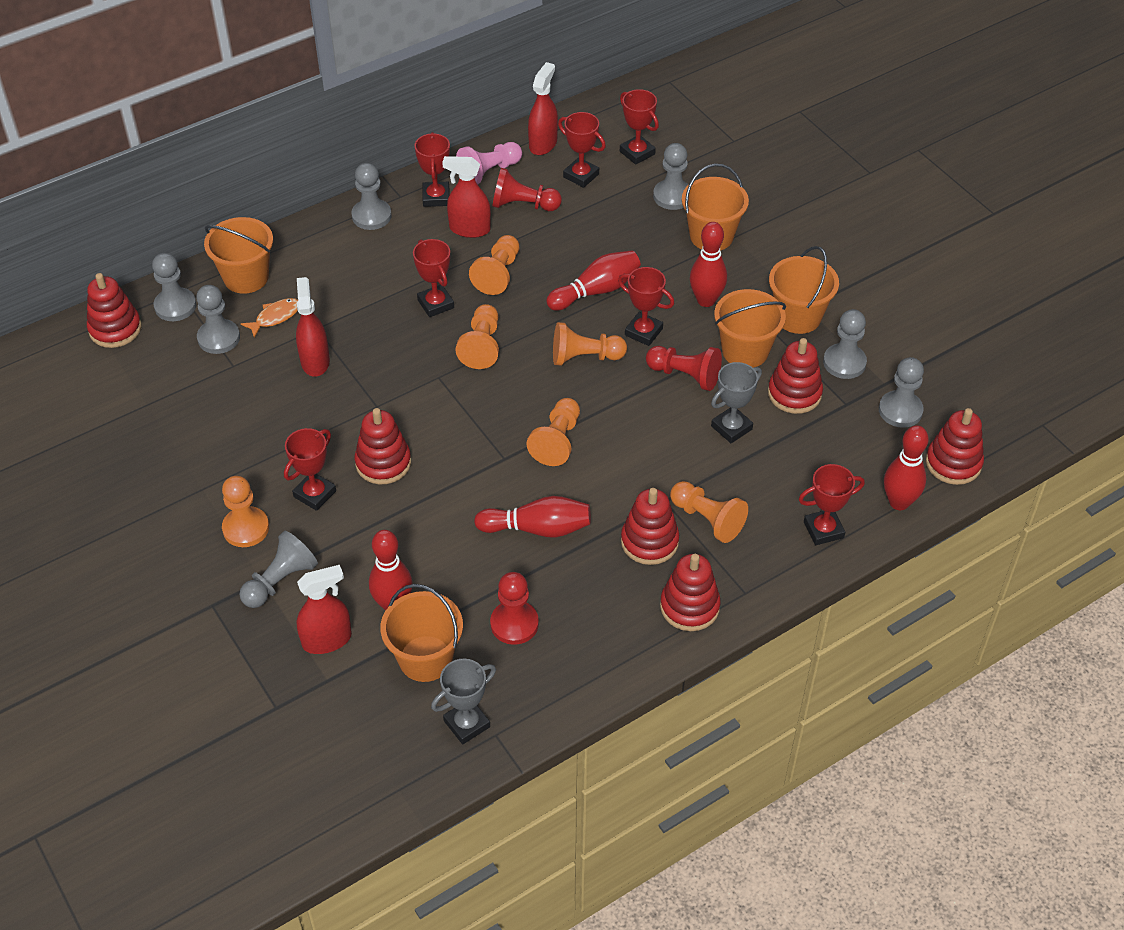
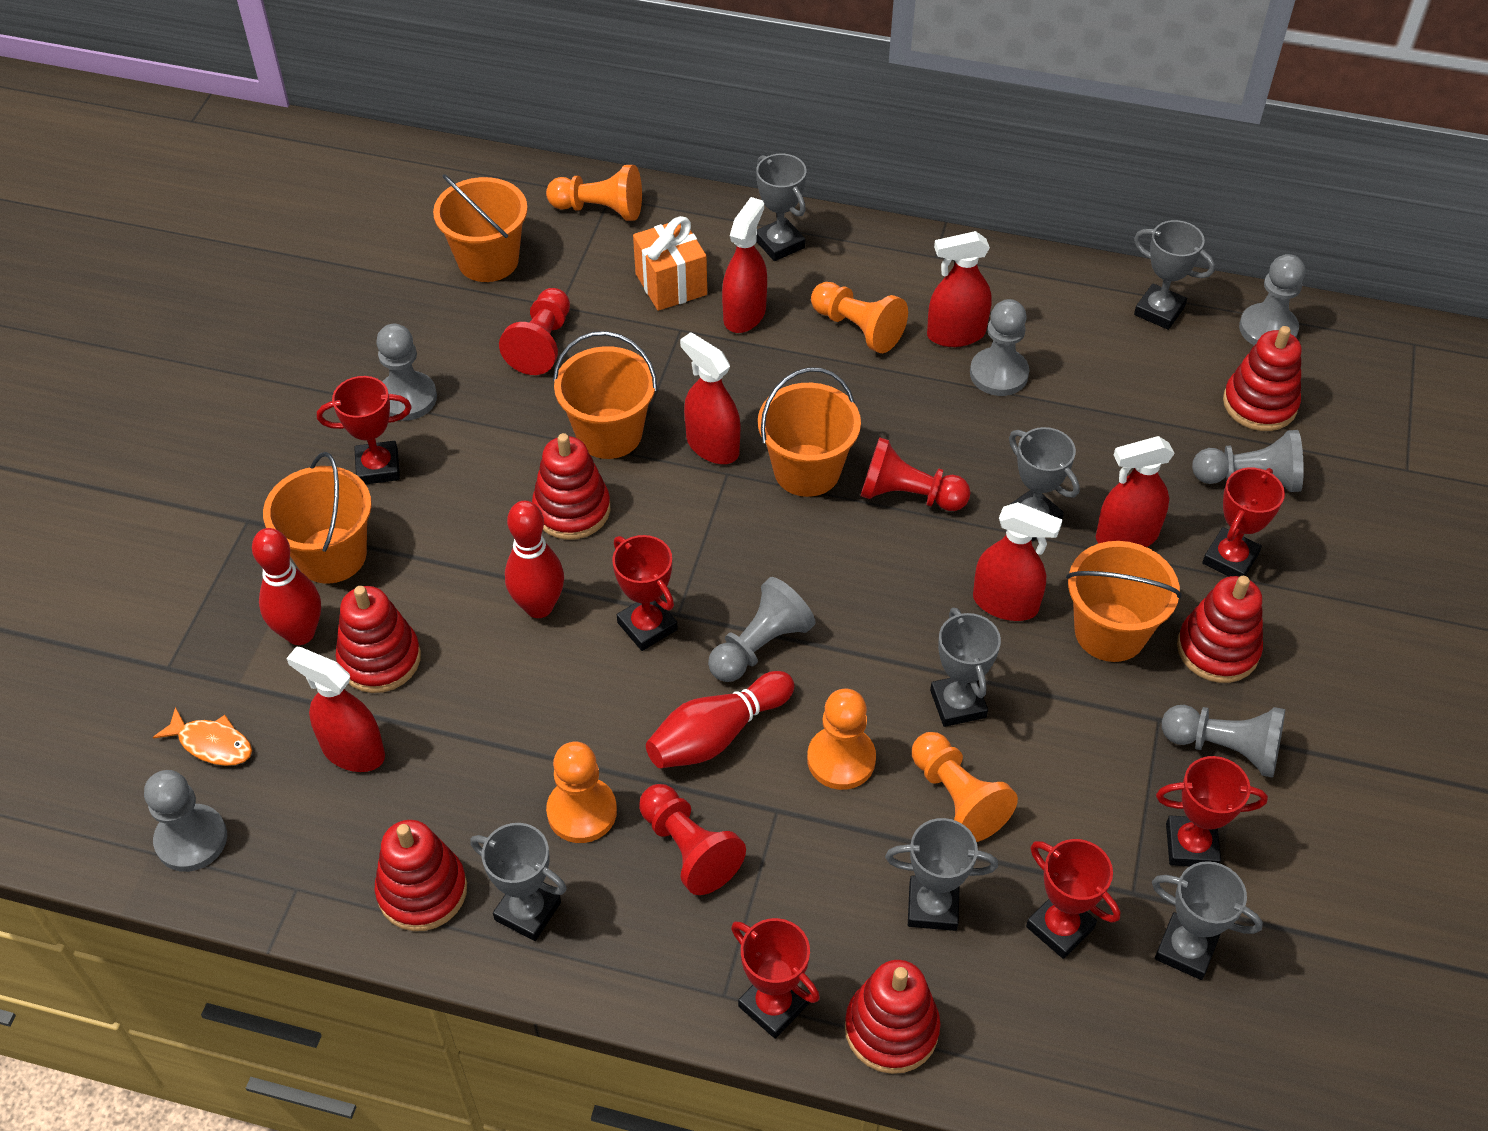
grey trophy: 2 -> 7
orange gift: 0 -> 1
orange pawn: 6 -> 5
pink pawn: 1 -> 0
red bowling pin: 5 -> 3
red spray bottle: 4 -> 6
red trophy: 7 -> 6

